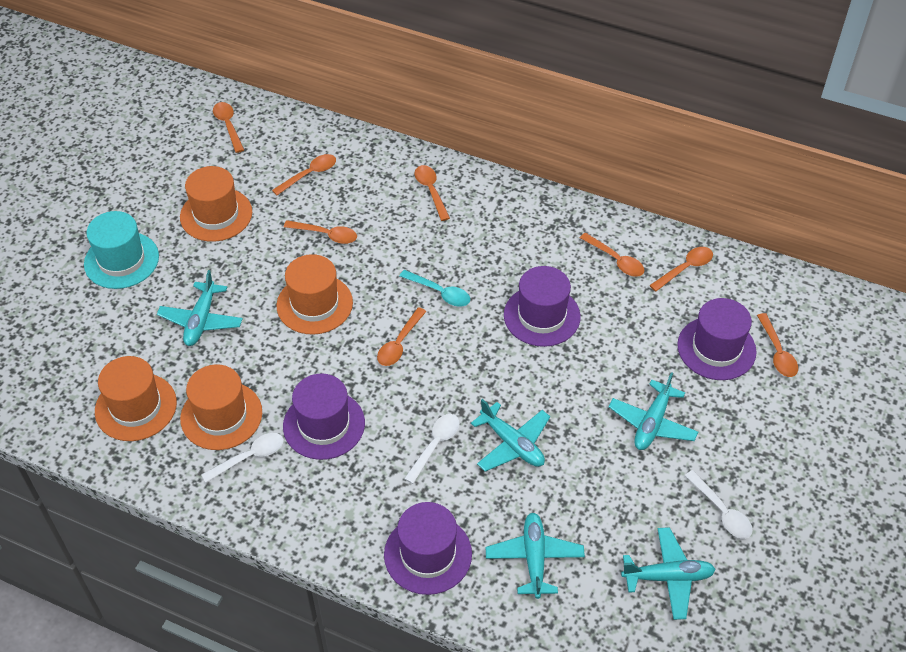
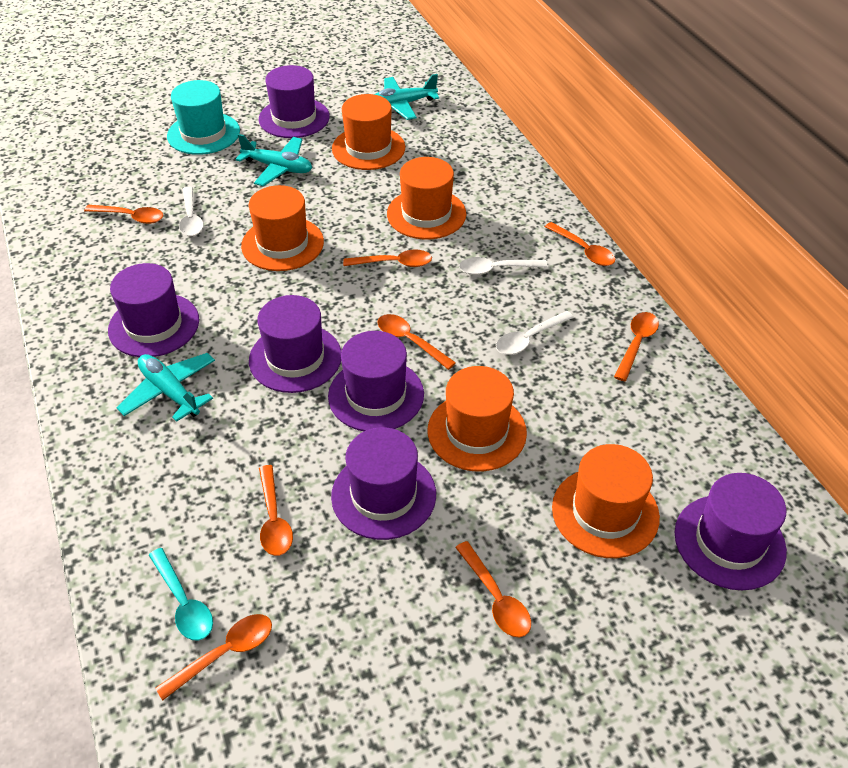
orange hat: 4 -> 5
purple hat: 4 -> 6
turquoise plane: 5 -> 3

